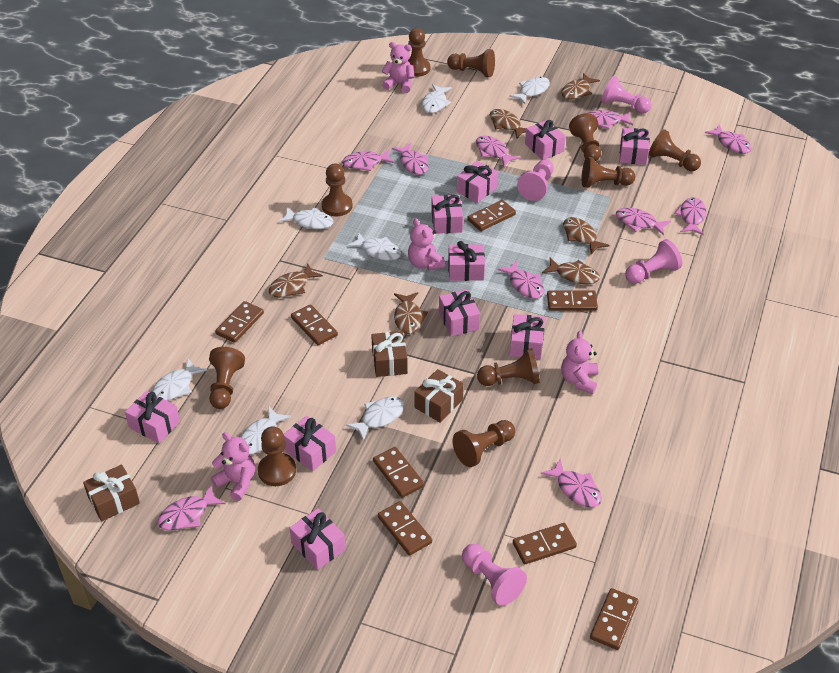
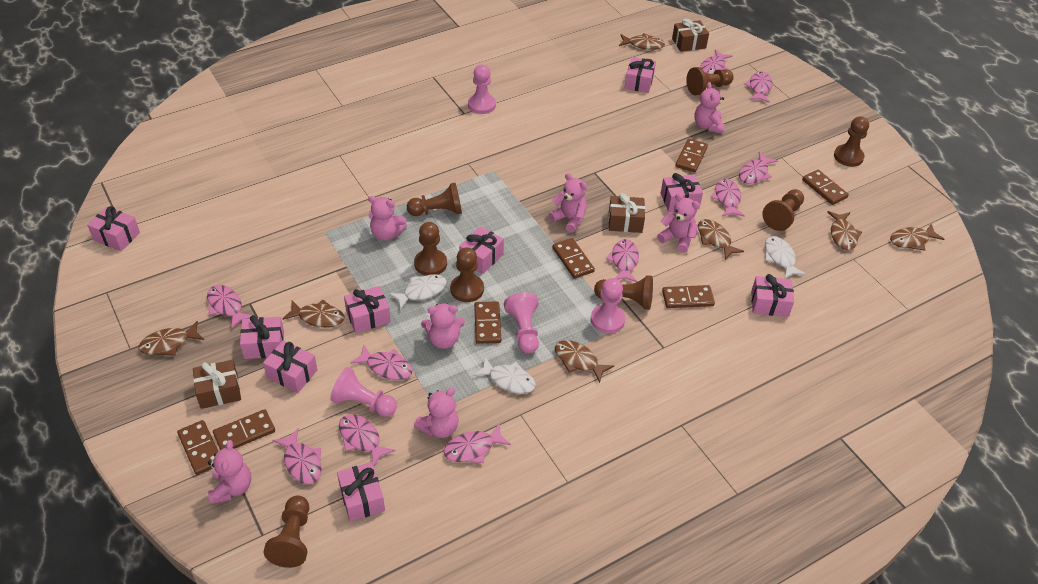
brown domino: 8 -> 7
brown fish: 6 -> 7
brown pawn: 10 -> 8
pink gift: 10 -> 9
pink teddy bear: 4 -> 7
white fish: 7 -> 3

